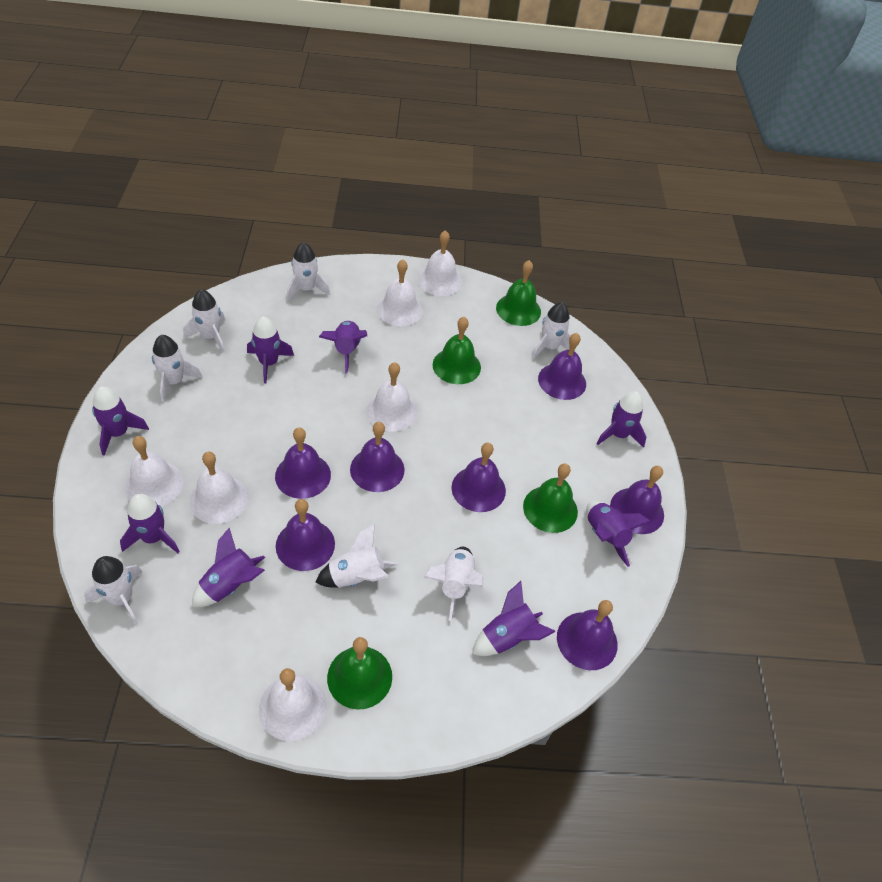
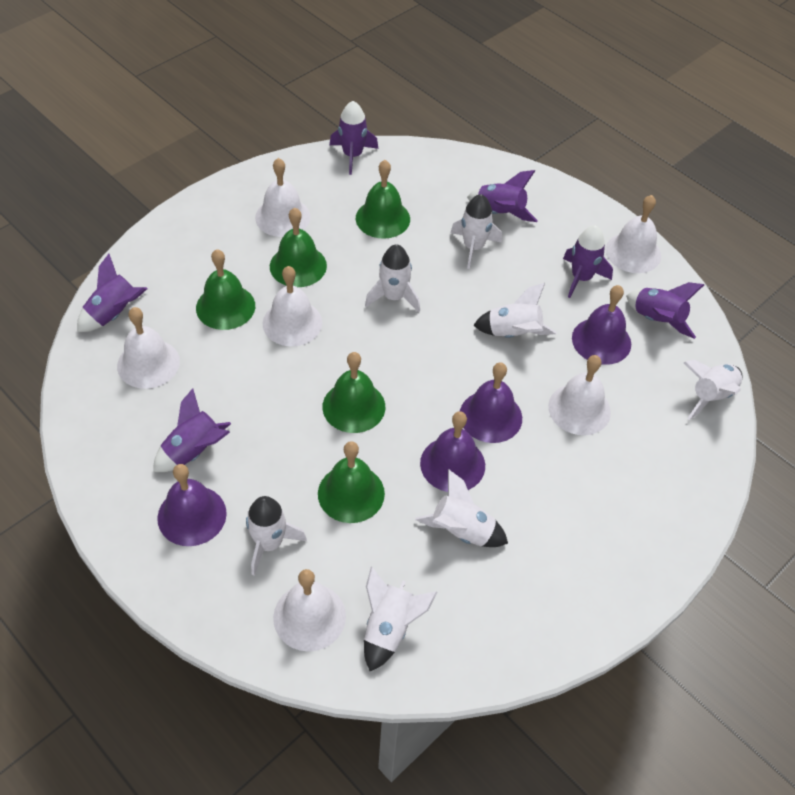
green bell: 4 -> 5
purple bell: 7 -> 4
purple rocket: 8 -> 6

